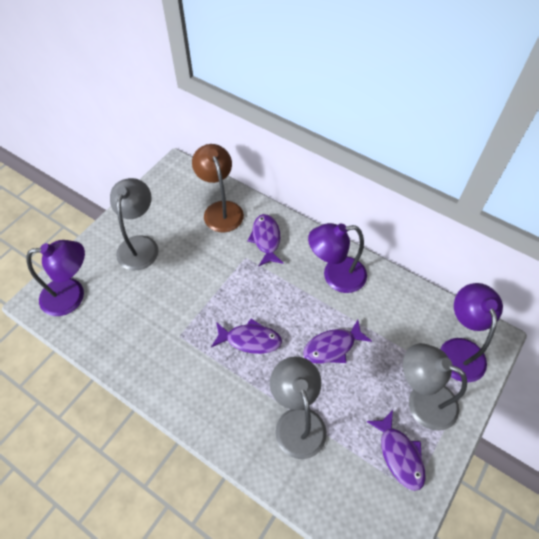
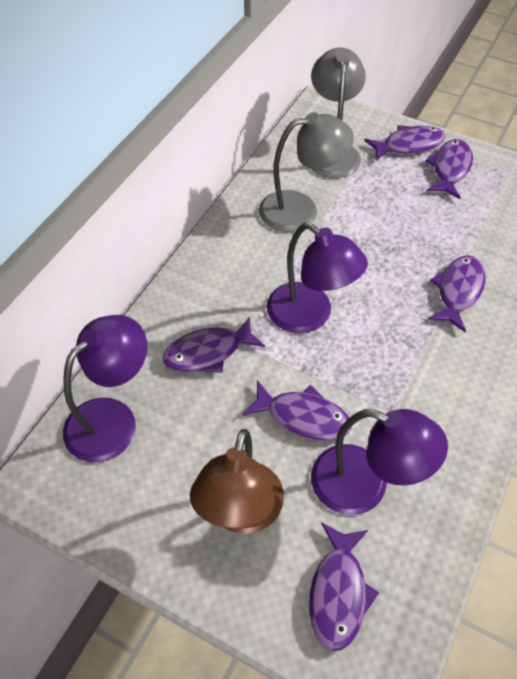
grey lamp: 3 -> 2
purple fish: 4 -> 6

